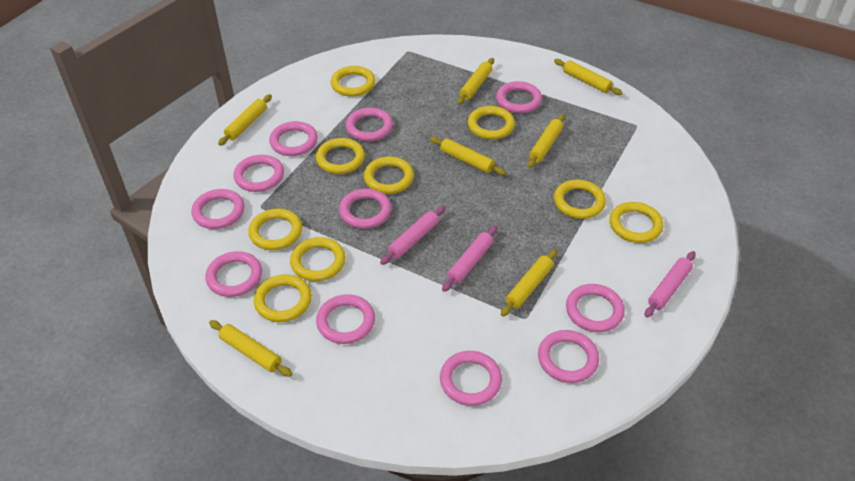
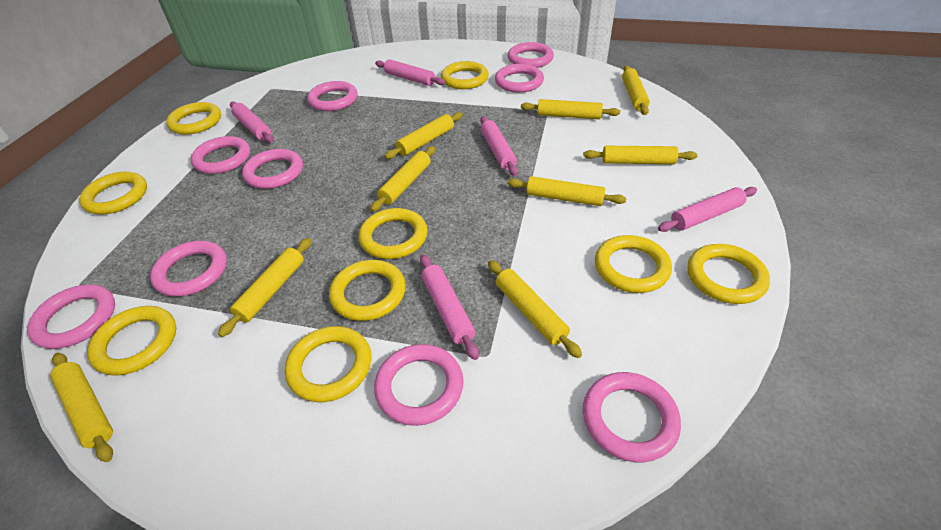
pink ring: 11 -> 9
pink rolling pin: 3 -> 5
yellow rolling pin: 7 -> 9

